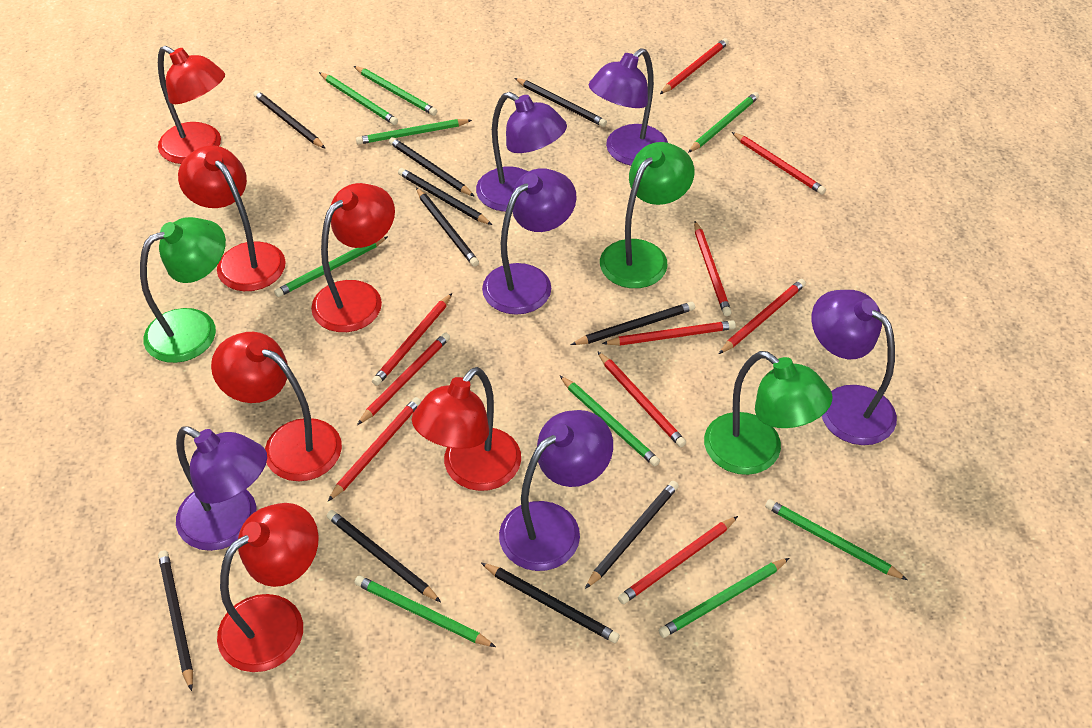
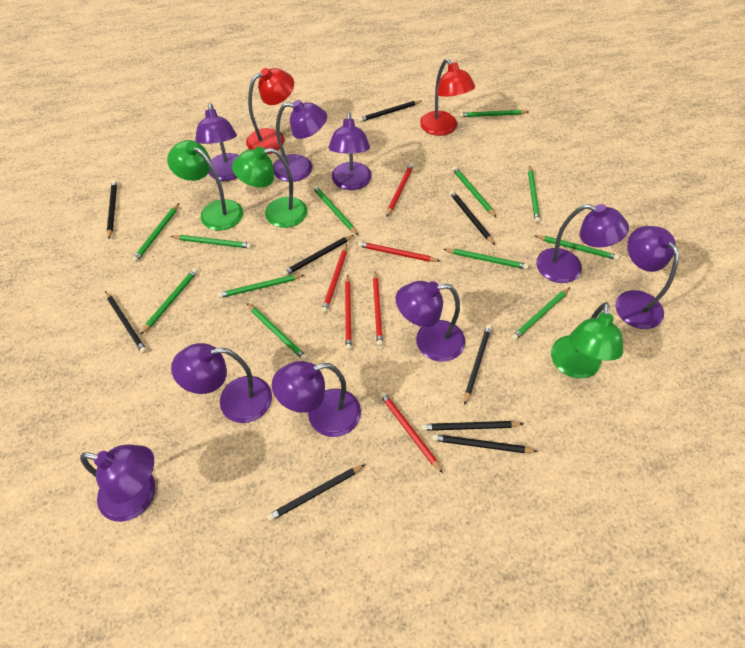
black pencil: 10 -> 9
green pencil: 9 -> 12
purple lamp: 6 -> 9
red lamp: 6 -> 2
red pencil: 10 -> 6

